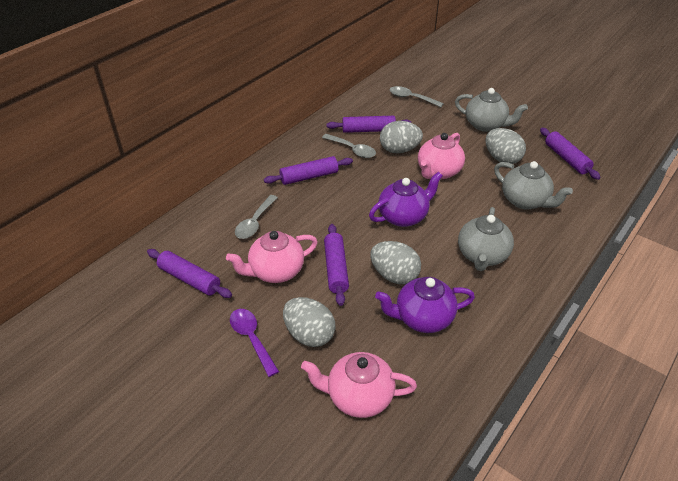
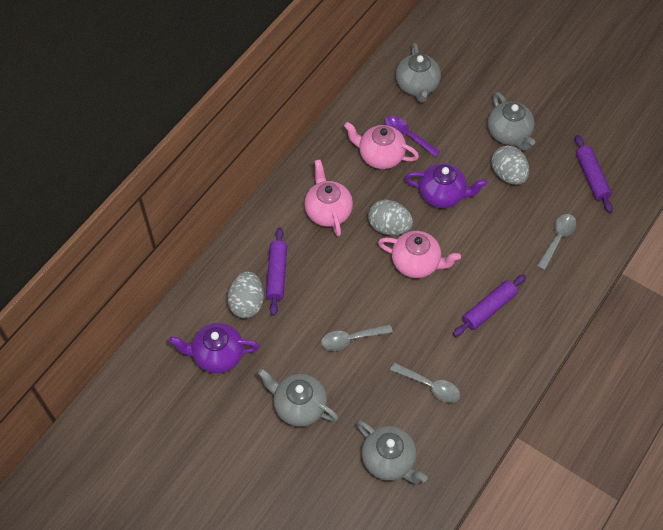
grey egg: 4 -> 3
grey teapot: 3 -> 4
purple rolling pin: 5 -> 3

